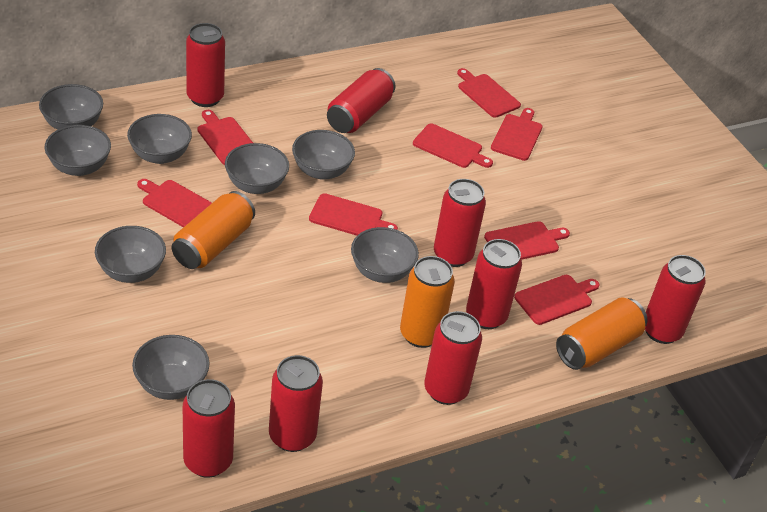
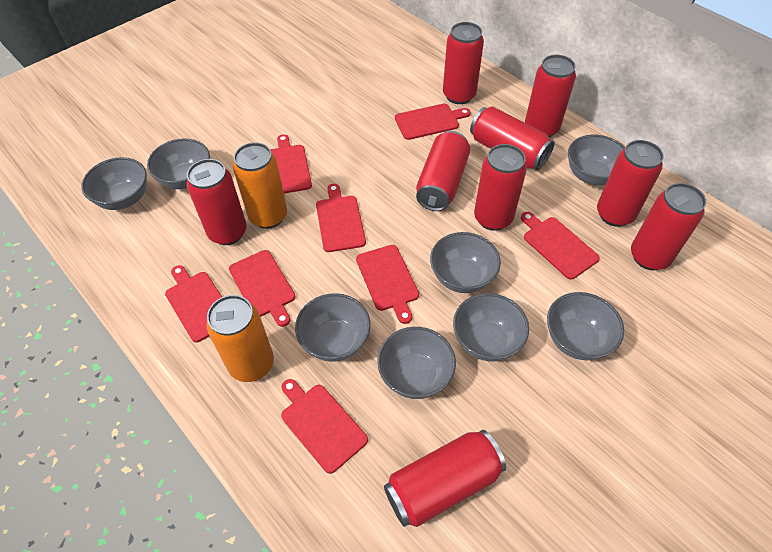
orange can: 3 -> 2
red can: 8 -> 9

